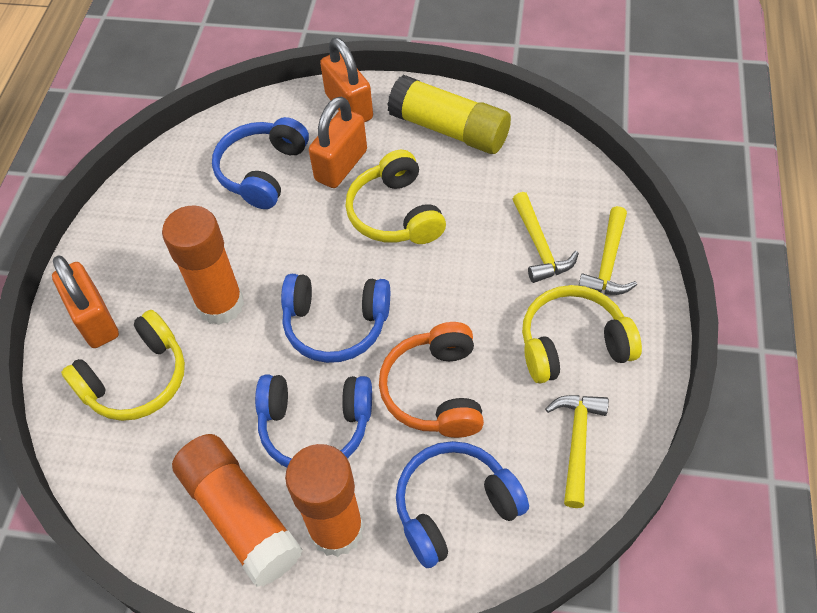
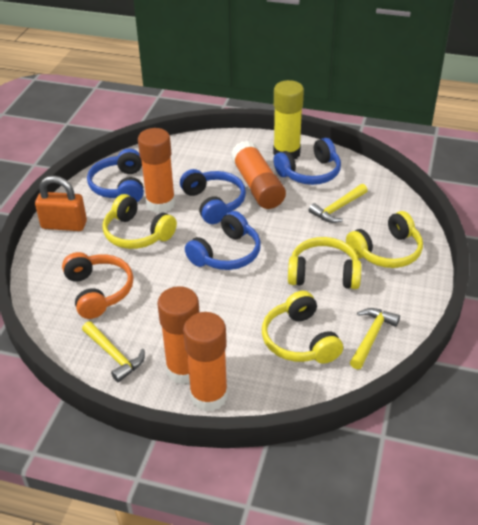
orange glue stick: 3 -> 4
orange padlock: 3 -> 1
yellow headphones: 3 -> 4

